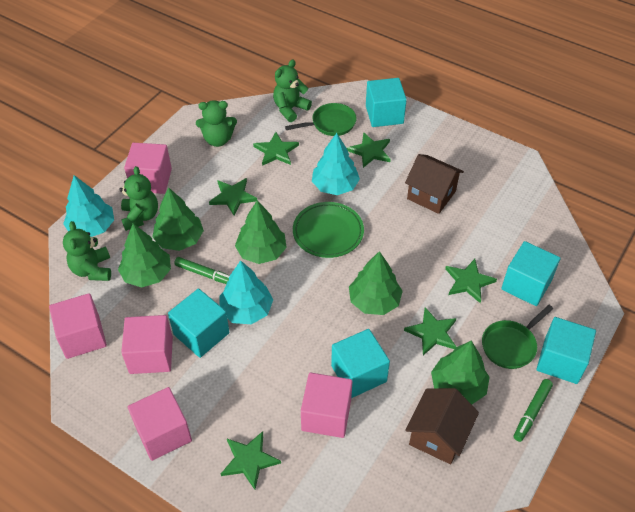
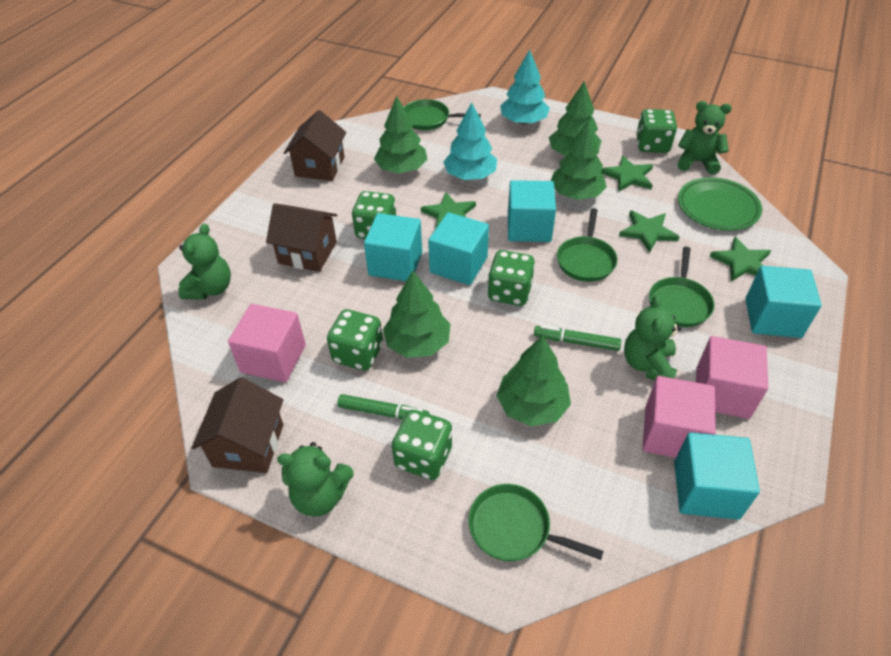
brown house: 2 -> 3
green dice: 0 -> 5
green pan: 2 -> 4
green star: 6 -> 4
pink cube: 5 -> 3
turquoise tree: 3 -> 2

